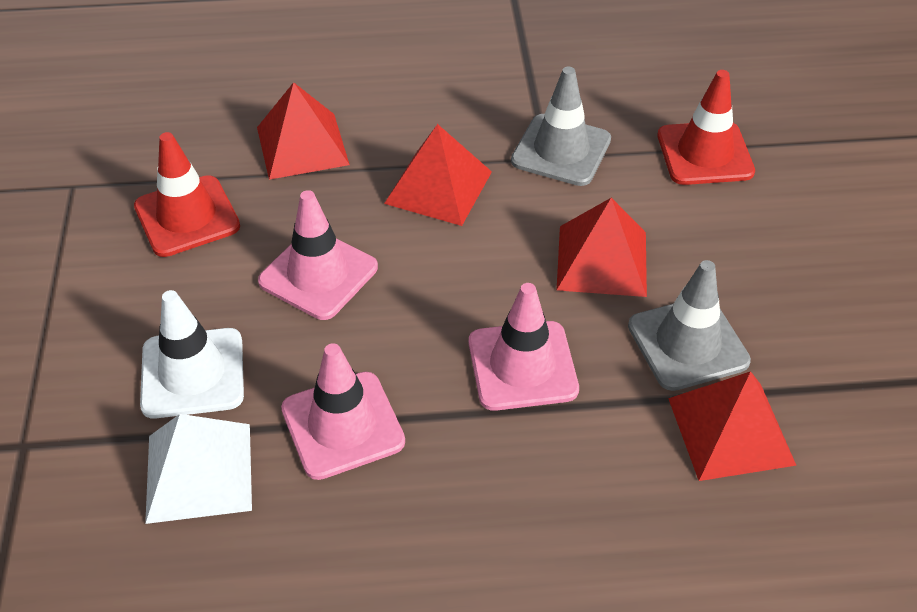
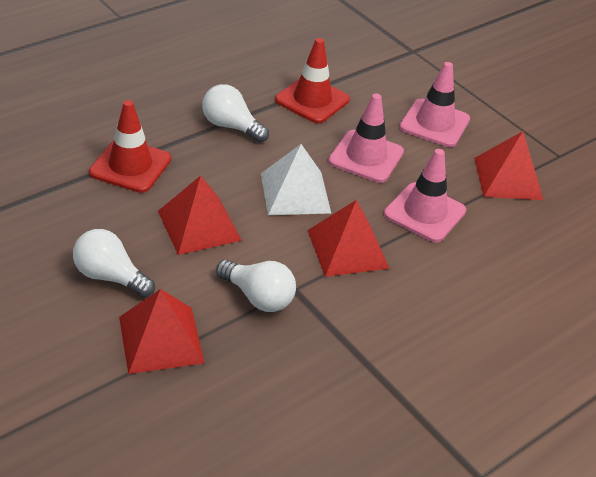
grey traffic cone: 2 -> 0
white light bulb: 0 -> 3
white traffic cone: 1 -> 0

